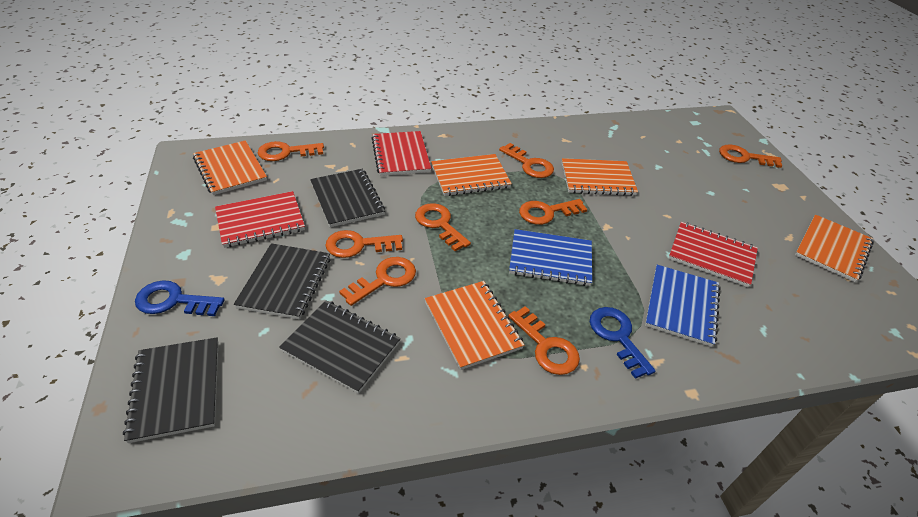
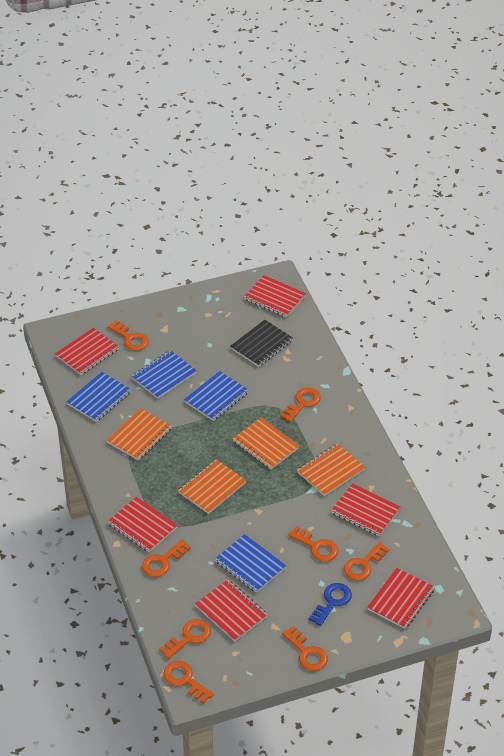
black notebook: 4 -> 1
blue key: 2 -> 1
blue notebook: 2 -> 4
orange notebook: 5 -> 4
red notebook: 3 -> 6

